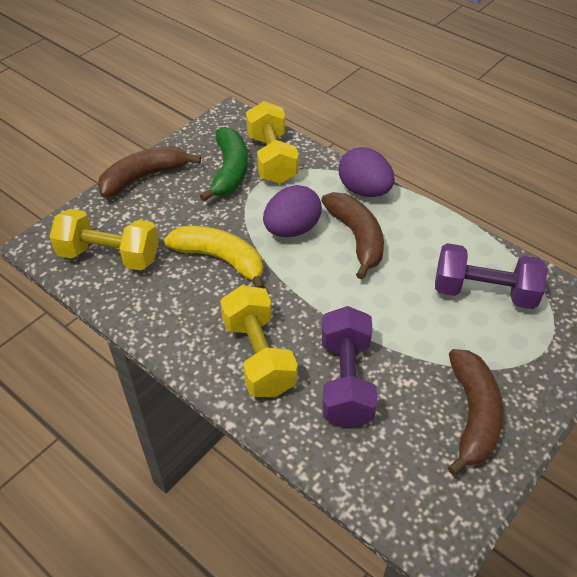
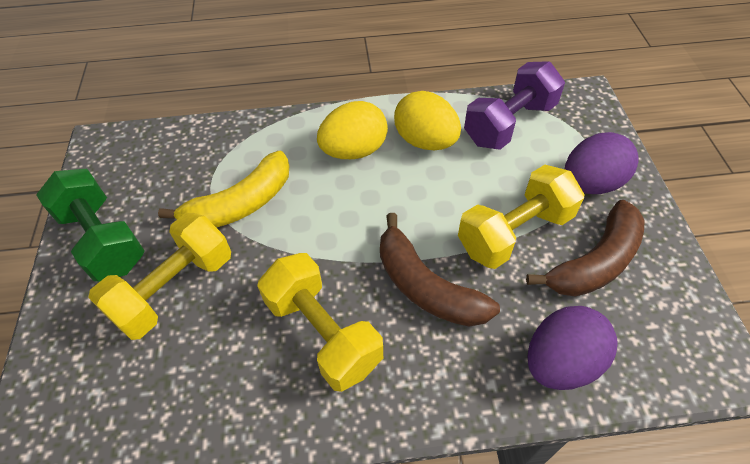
brown banana: 3 -> 2
green banana: 1 -> 0
green dumbbell: 0 -> 1
purple dumbbell: 2 -> 1
yellow egg: 0 -> 2

